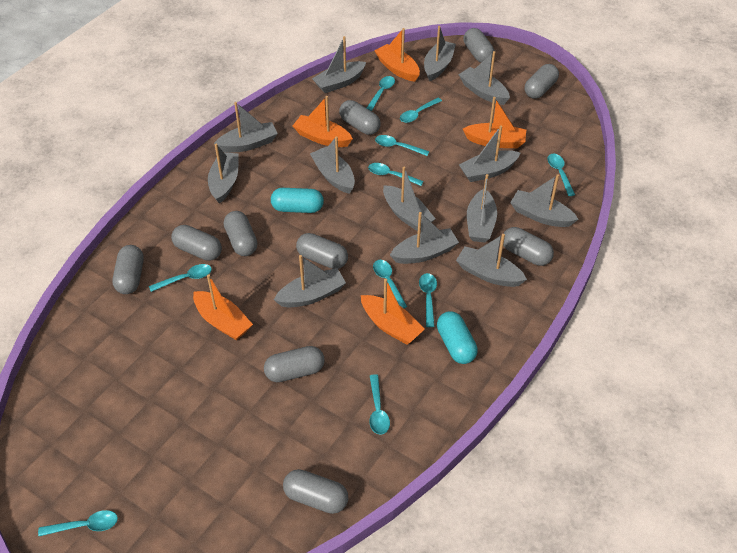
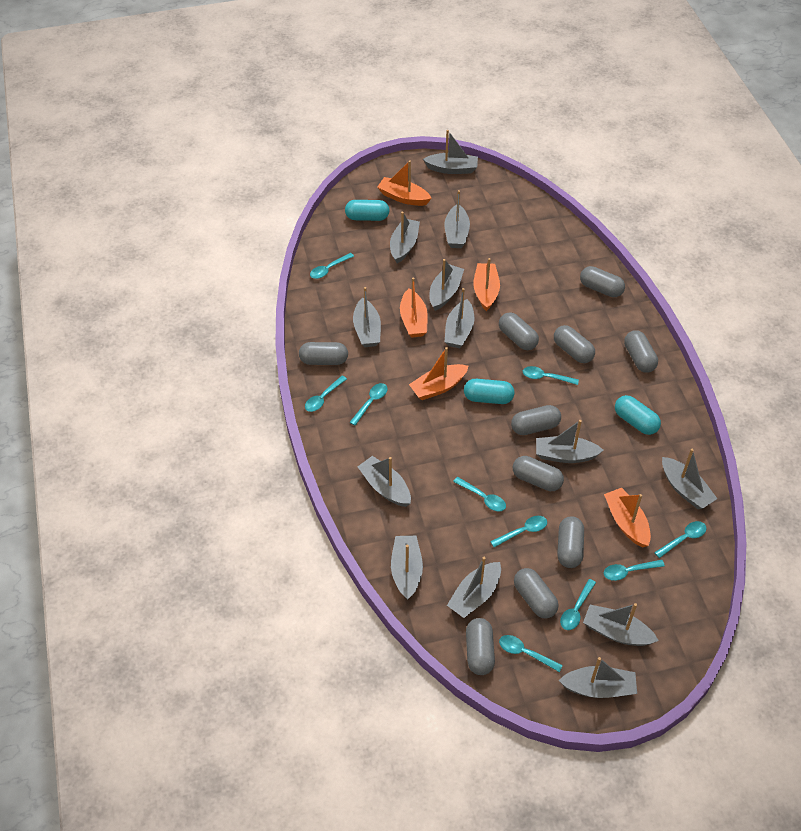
turquoise capsule: 2 -> 3

